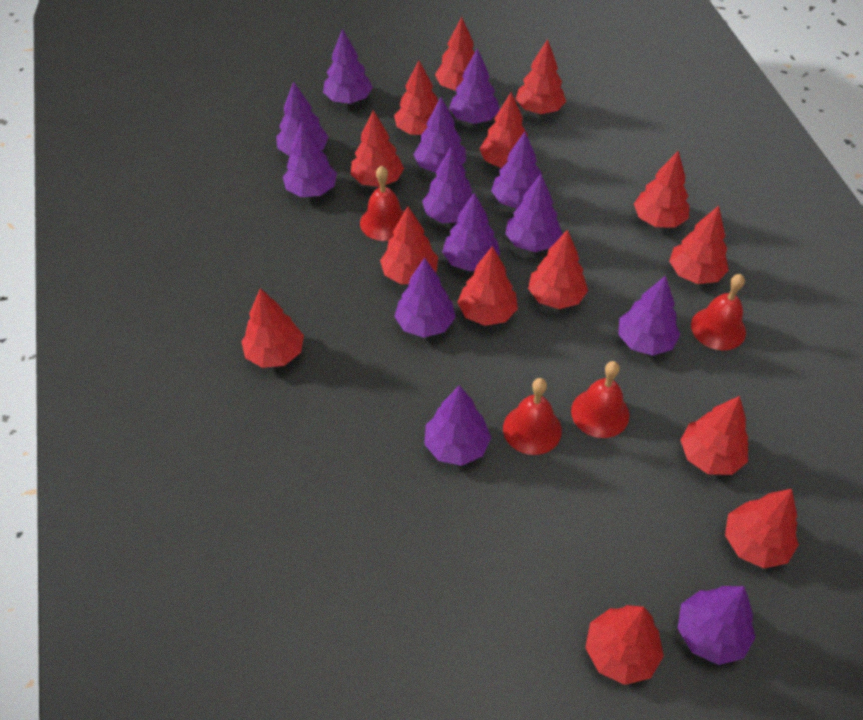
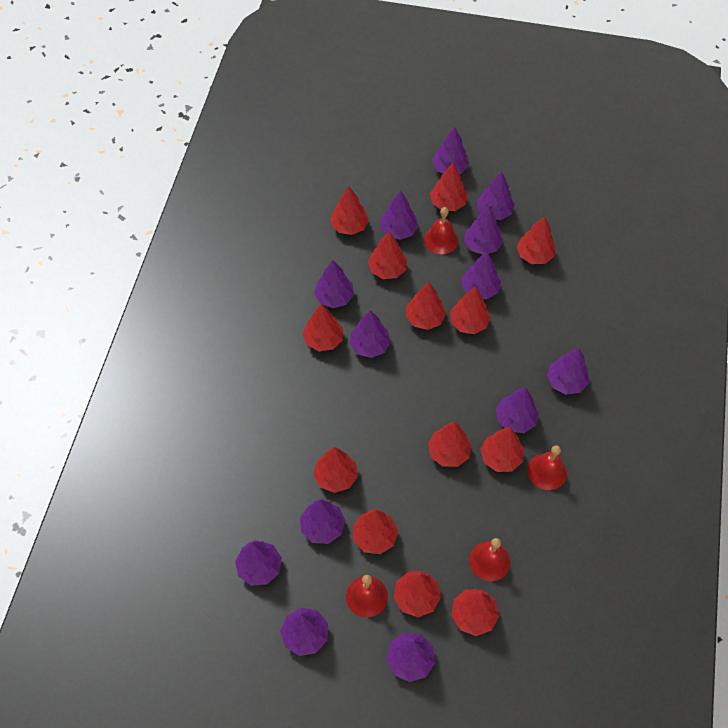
red tree: 14 -> 13

